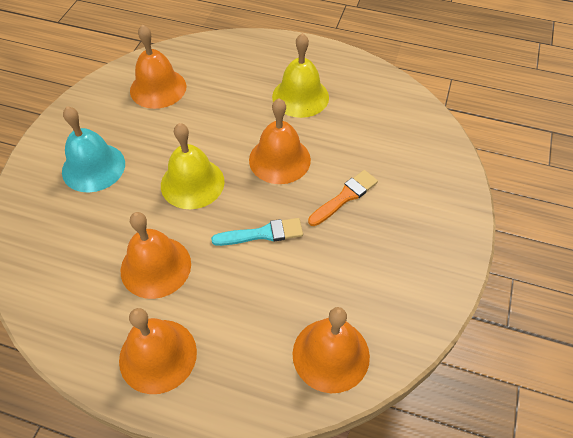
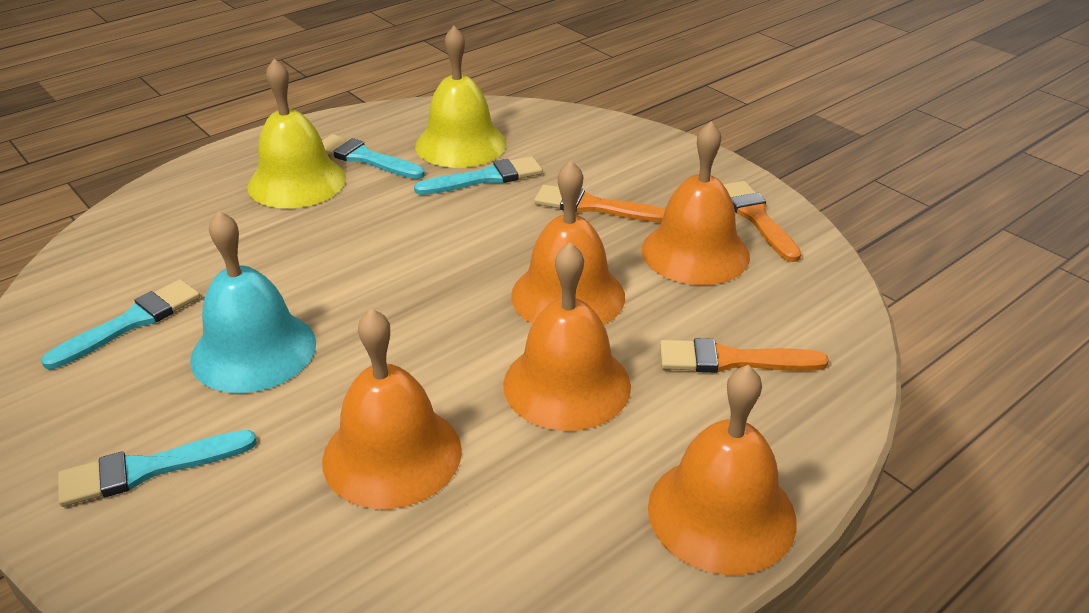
orange brush: 1 -> 3
turquoise brush: 1 -> 4

